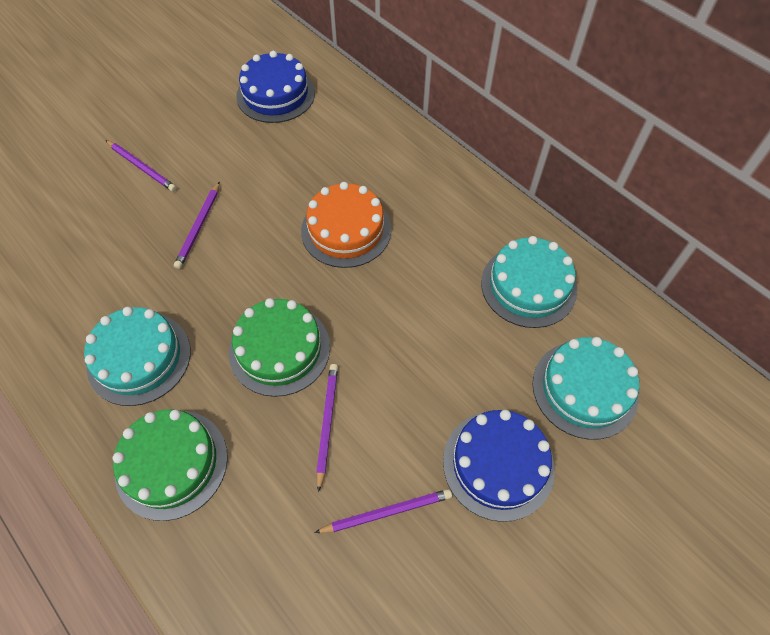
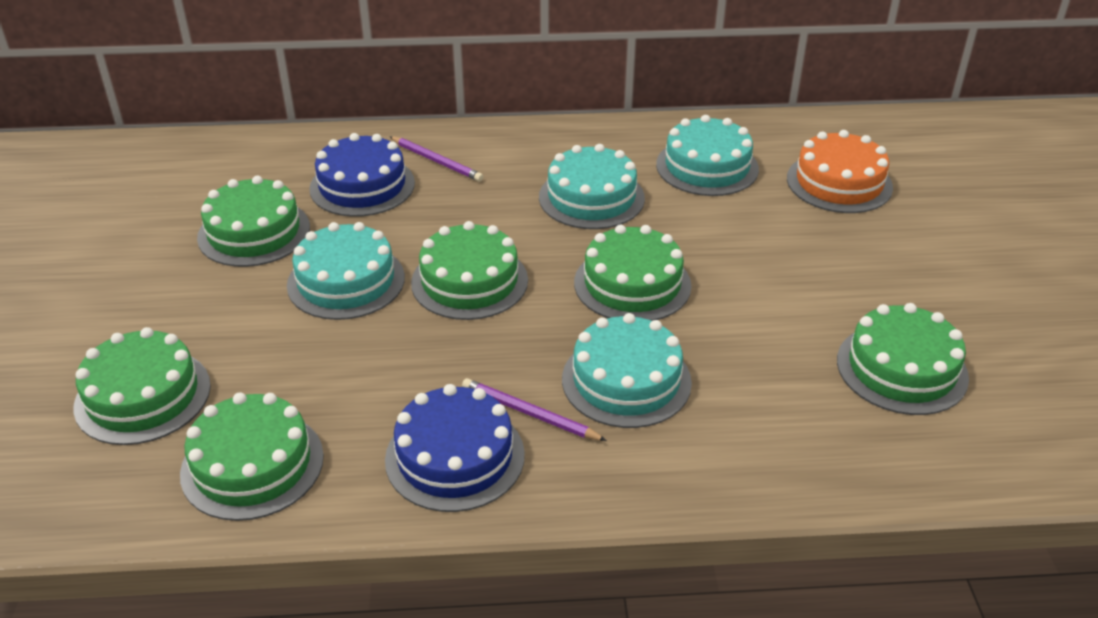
green cake: 2 -> 6
purple pencil: 4 -> 2
turquoise cake: 3 -> 4

